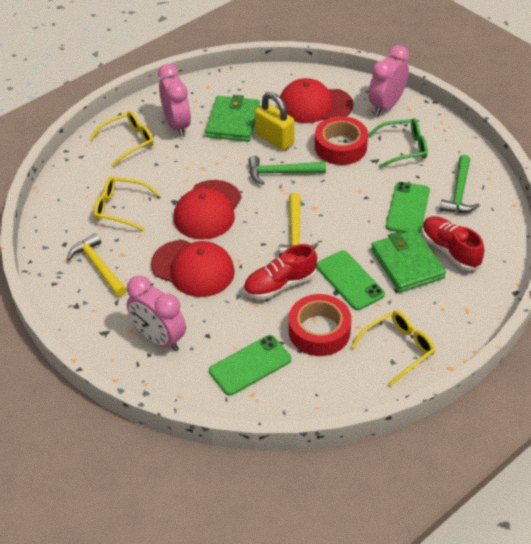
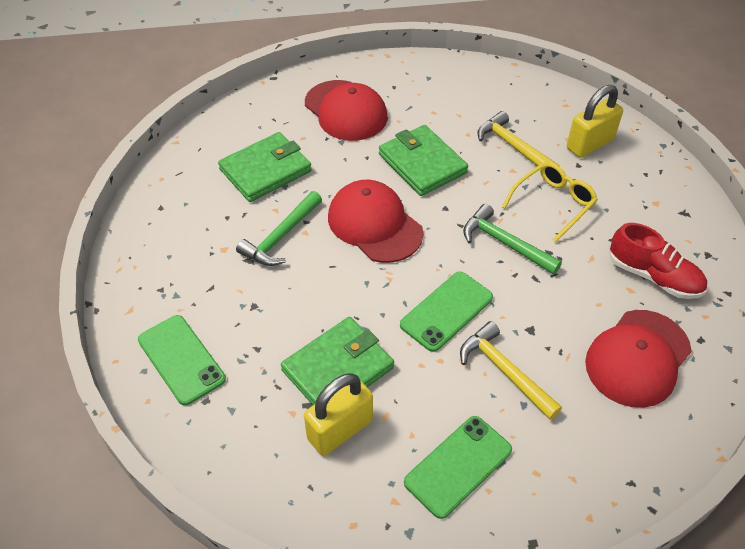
green glasses: 1 -> 0
green wallet: 2 -> 3
pink clock: 3 -> 0
red shoe: 2 -> 1
red tape: 2 -> 0
yellow glasses: 3 -> 1
yellow padlock: 1 -> 2

